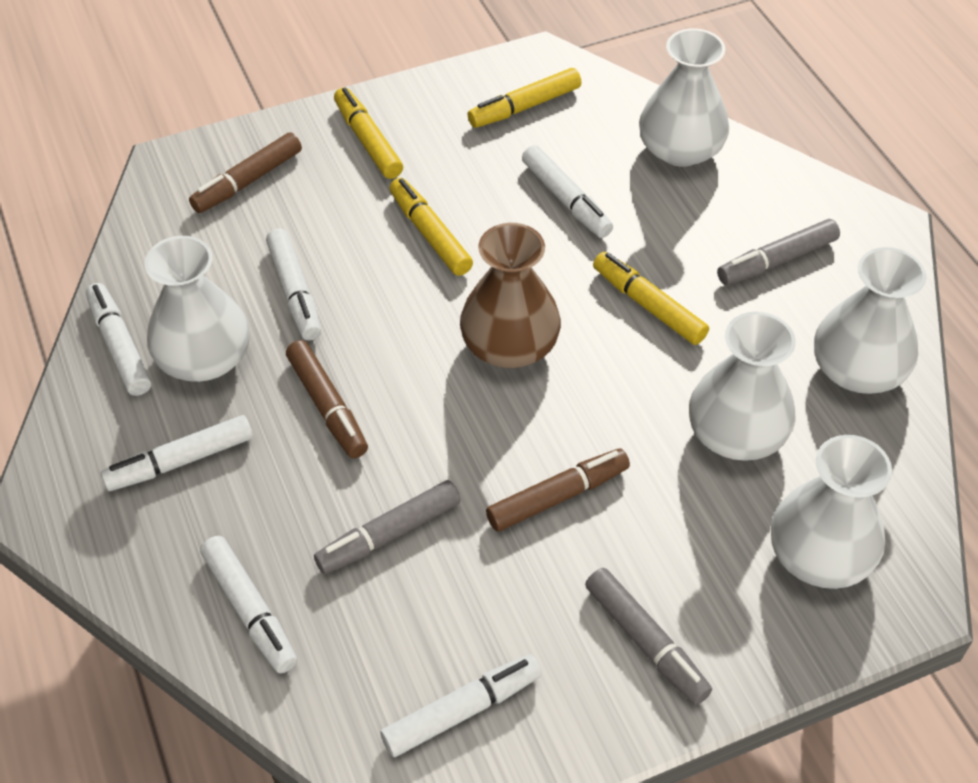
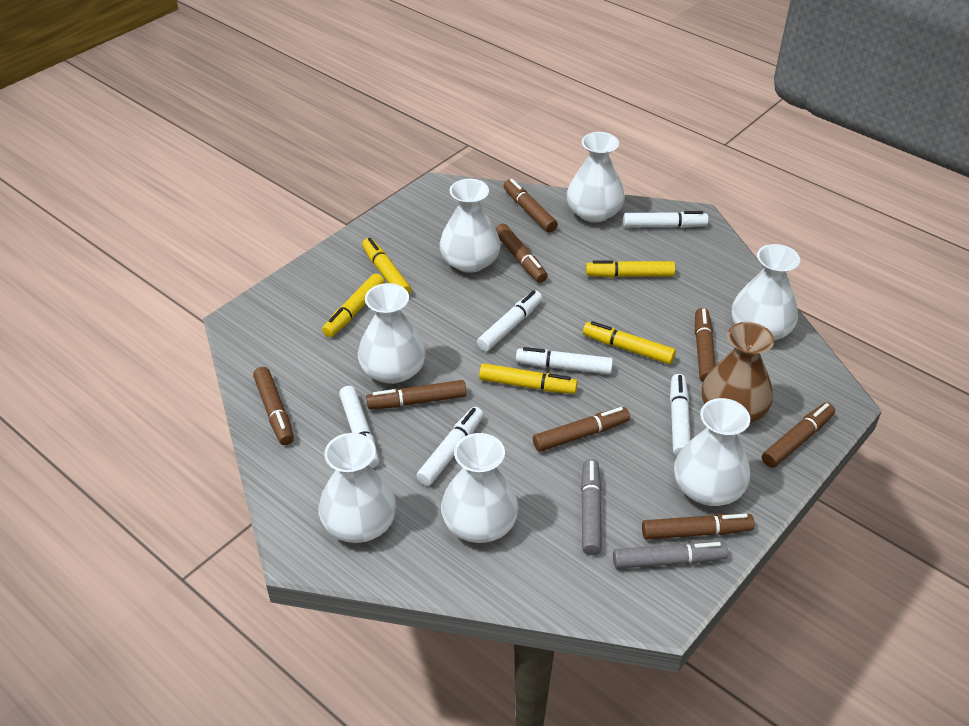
brown marker: 3 -> 8
grey marker: 3 -> 2
white vase: 5 -> 7
yellow marker: 4 -> 5

